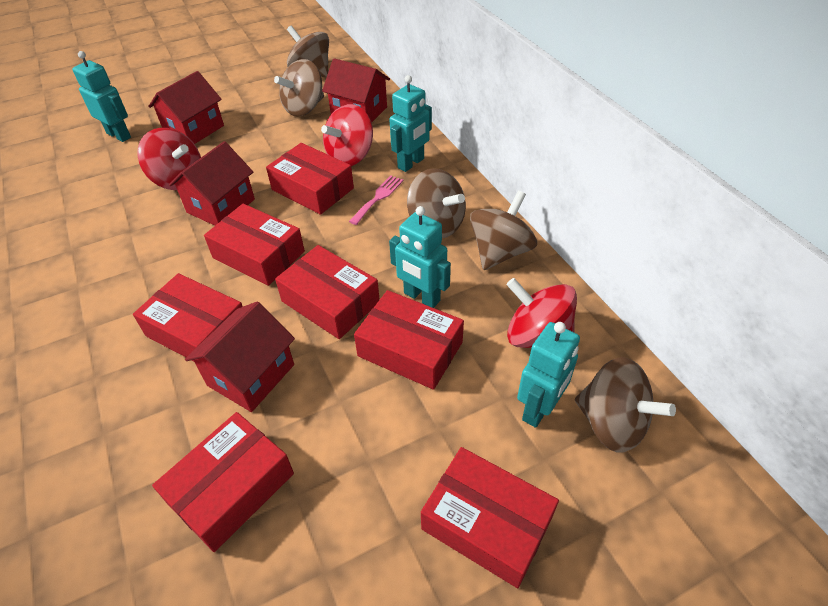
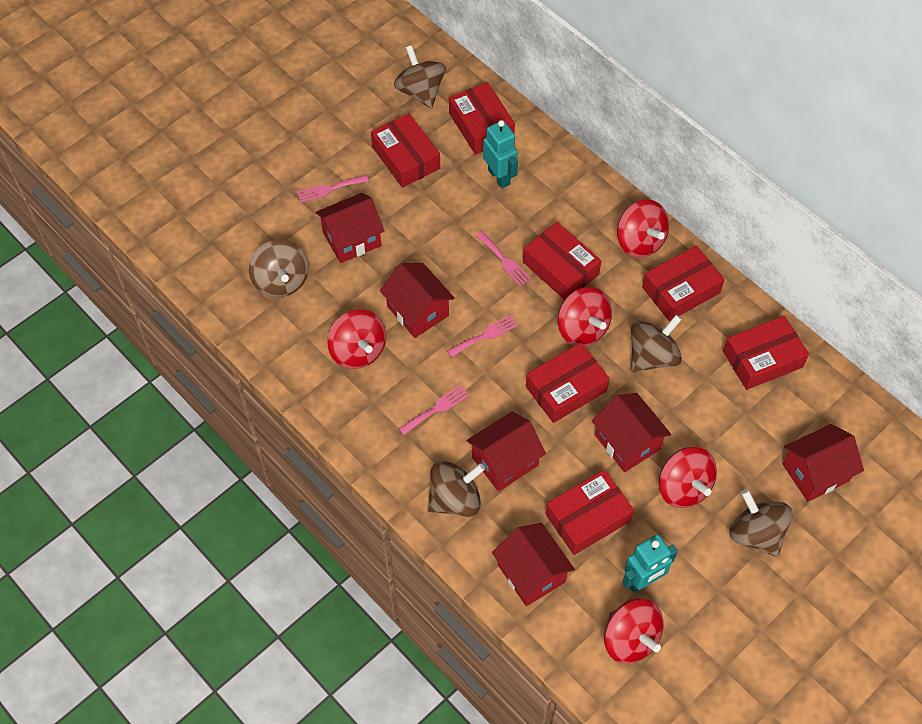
pink fork: 1 -> 4
red house: 4 -> 6
red spinning top: 3 -> 5
turquoise robot: 4 -> 2

